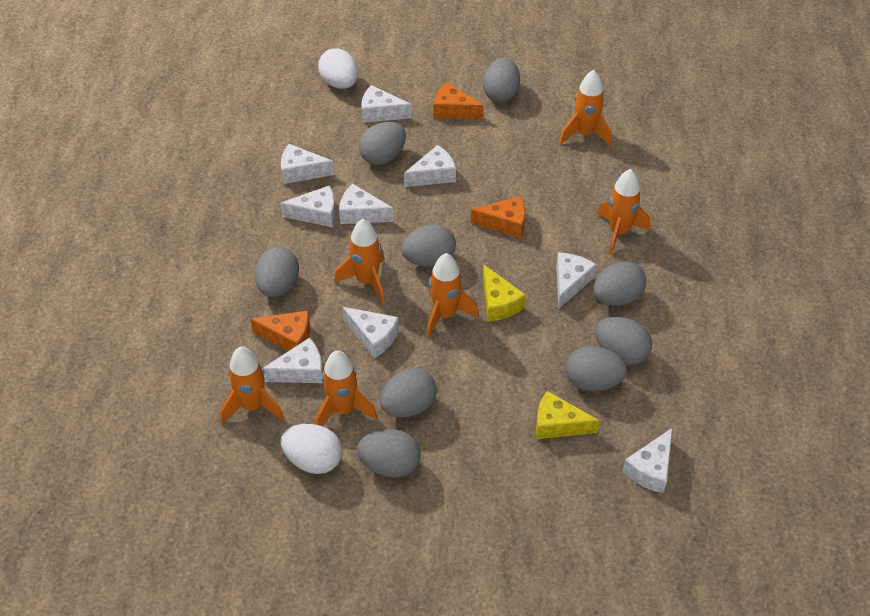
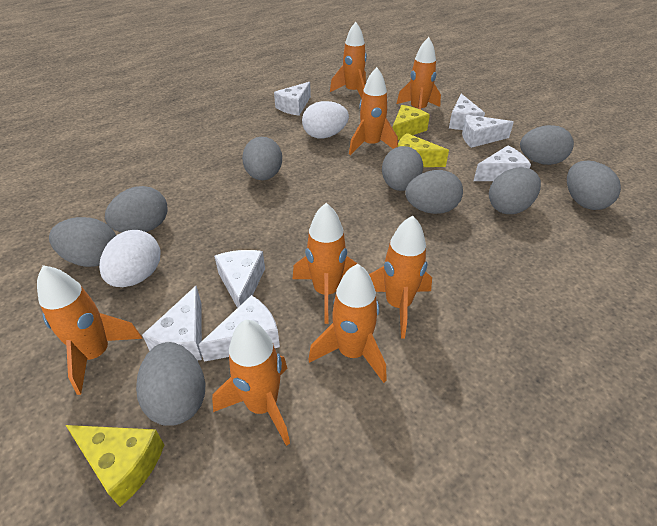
orange cheese: 3 -> 0
orange rocket: 6 -> 8
white cheese: 9 -> 7
yellow cheese: 2 -> 3

